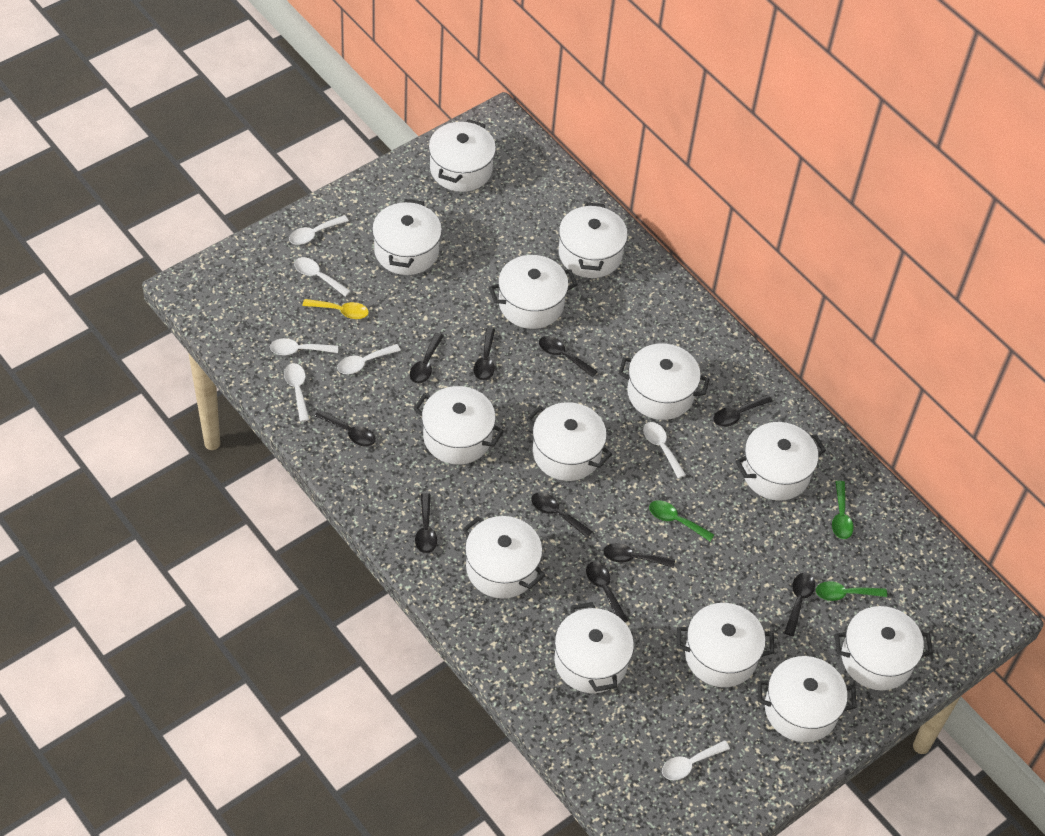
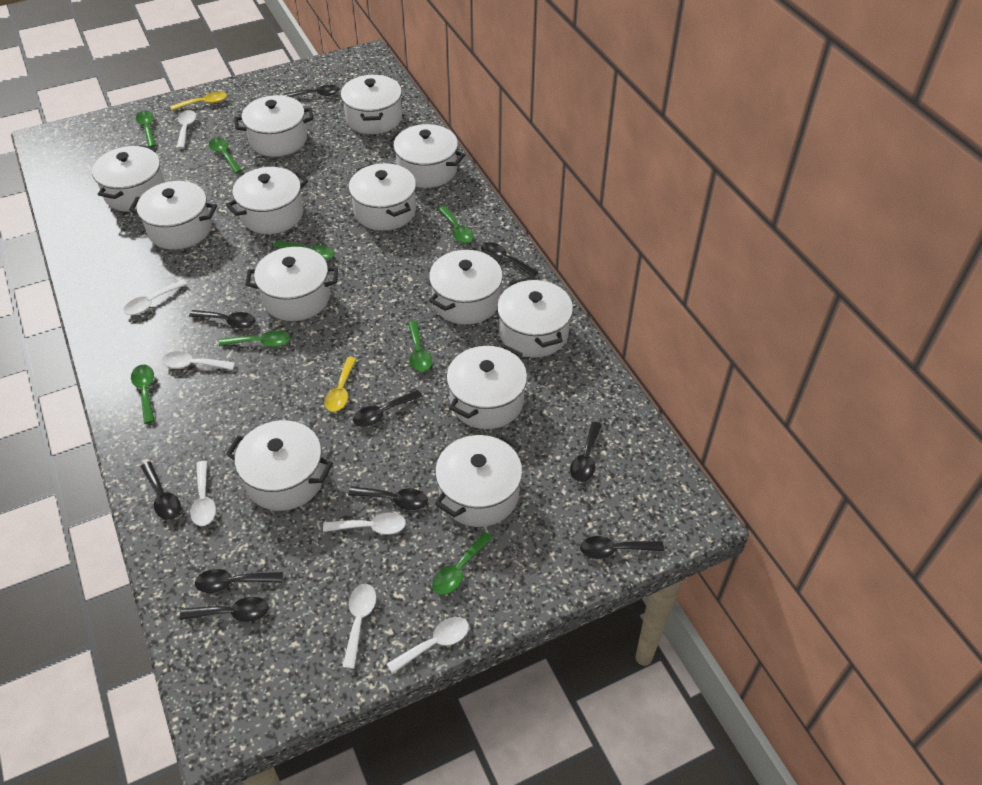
green spoon: 3 -> 8
yellow spoon: 1 -> 2

